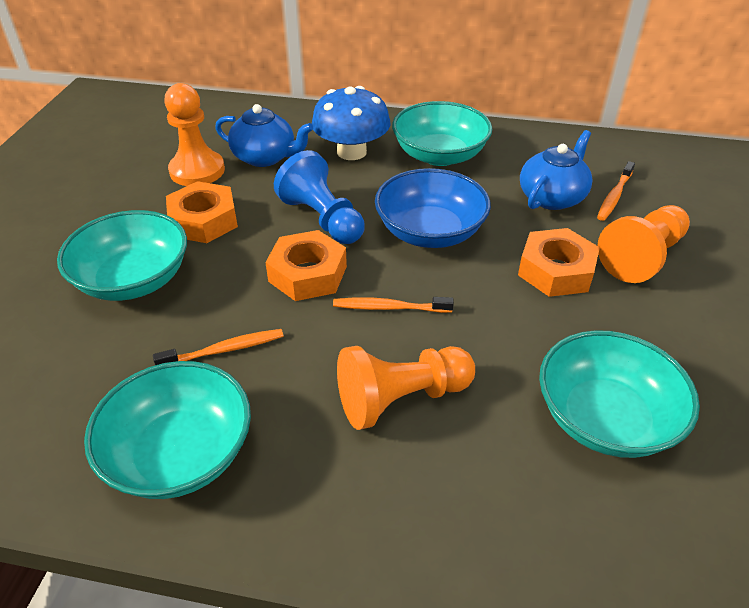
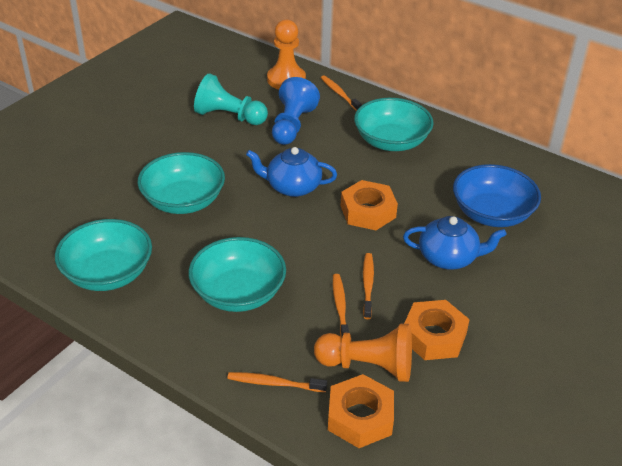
blue mushroom: 1 -> 0
orange pawn: 3 -> 2
orange toothbrush: 3 -> 4
turquoise pawn: 0 -> 1

